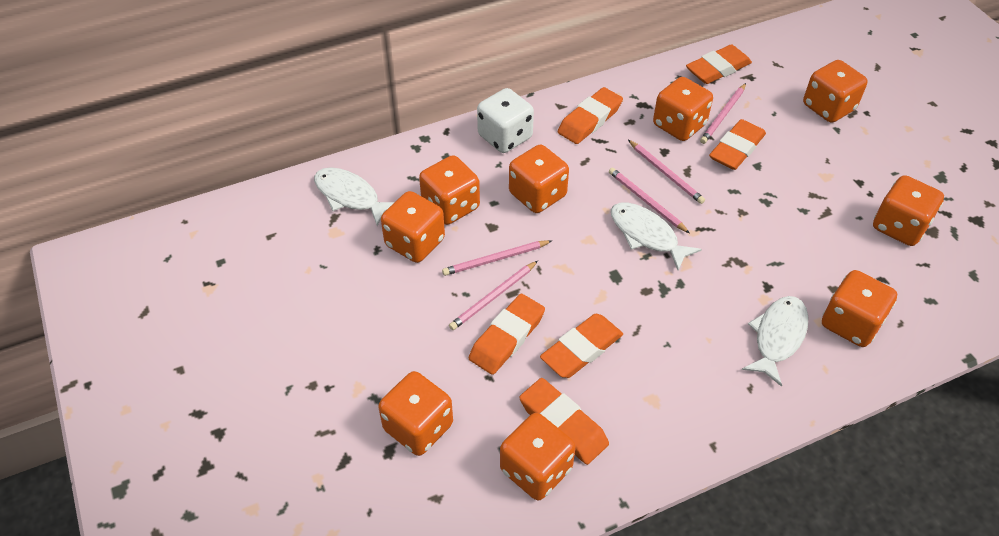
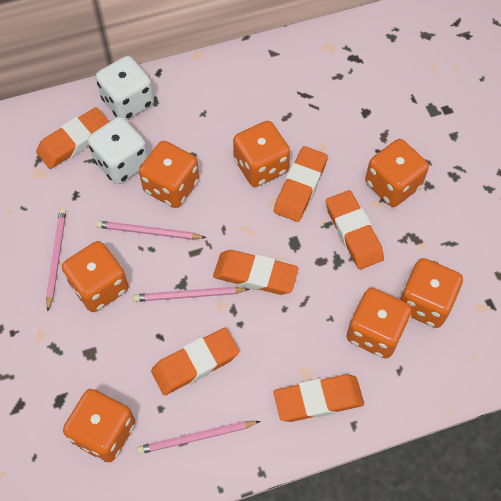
orange dice: 9 -> 7
pink pencil: 5 -> 4
white dice: 1 -> 2
white fish: 3 -> 0

